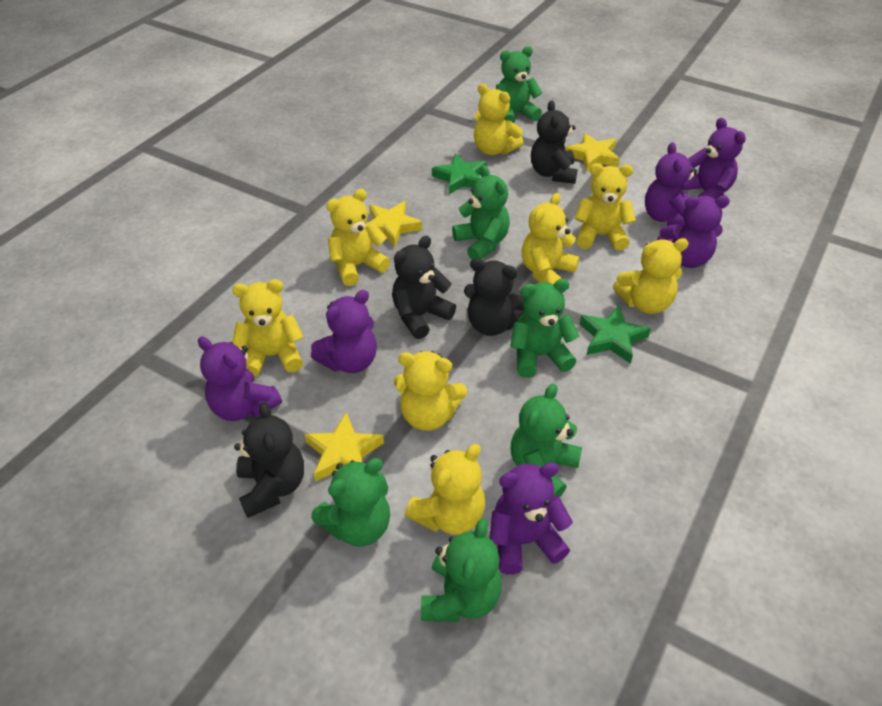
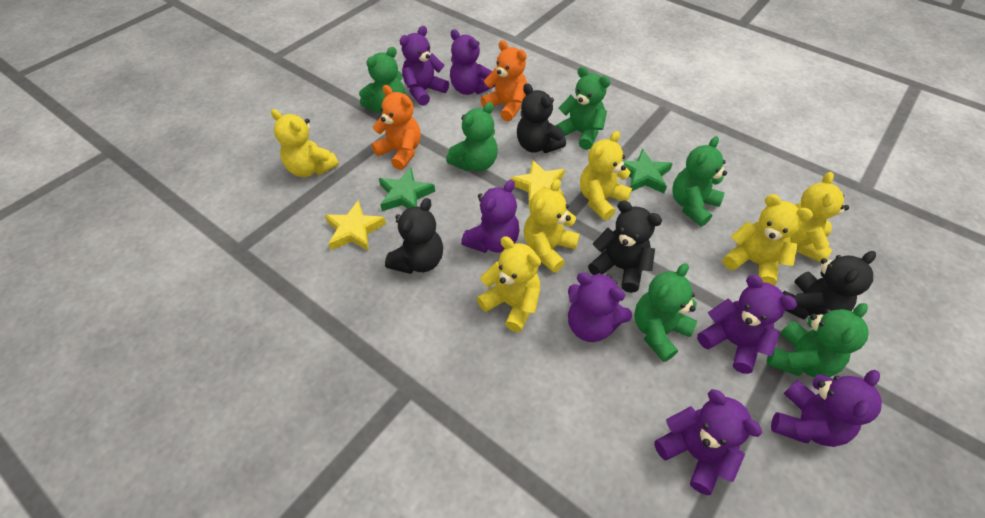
orange teddy bear: 0 -> 2
purple teddy bear: 6 -> 7
yellow star: 3 -> 2
yellow teddy bear: 8 -> 6

